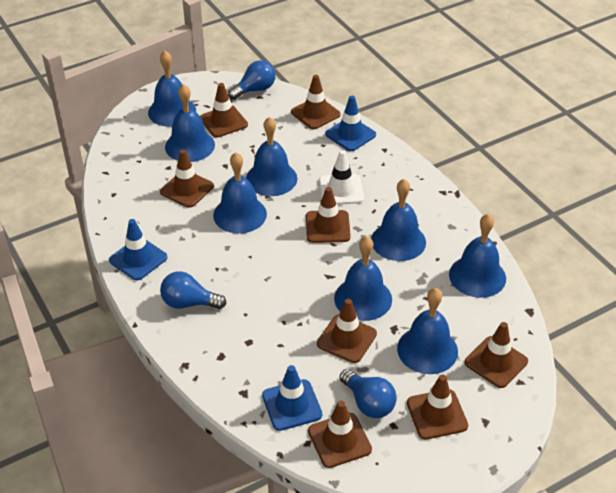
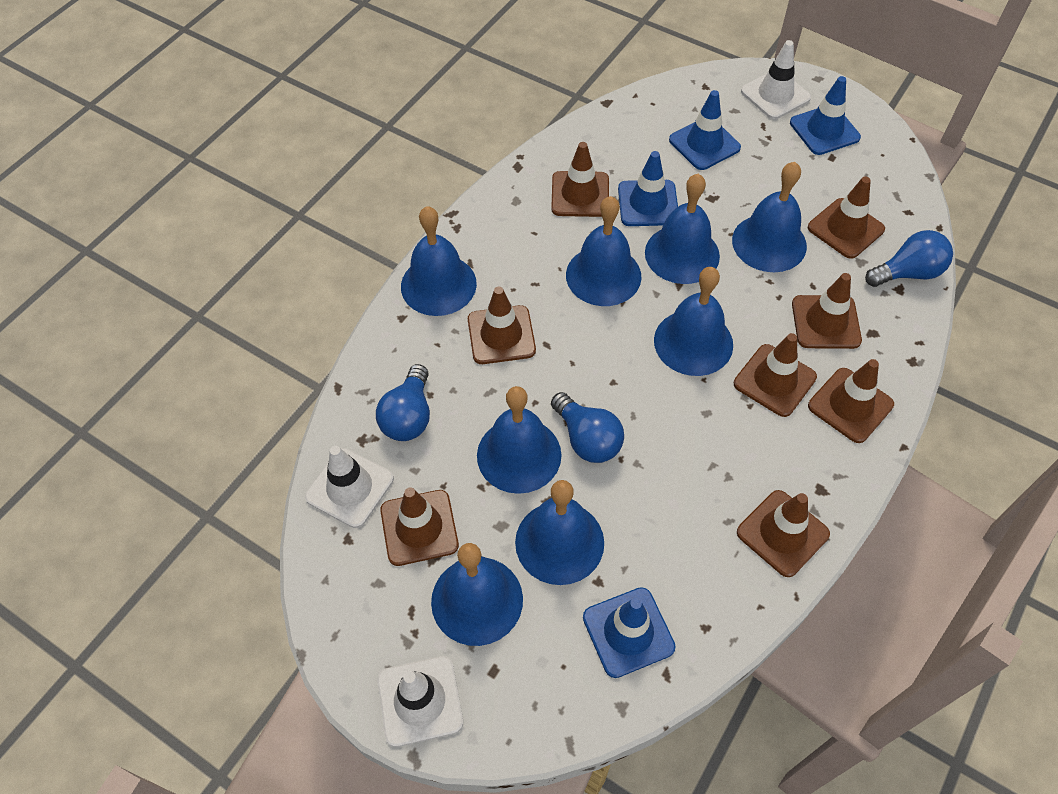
blue traffic cone: 3 -> 4
white traffic cone: 1 -> 3

